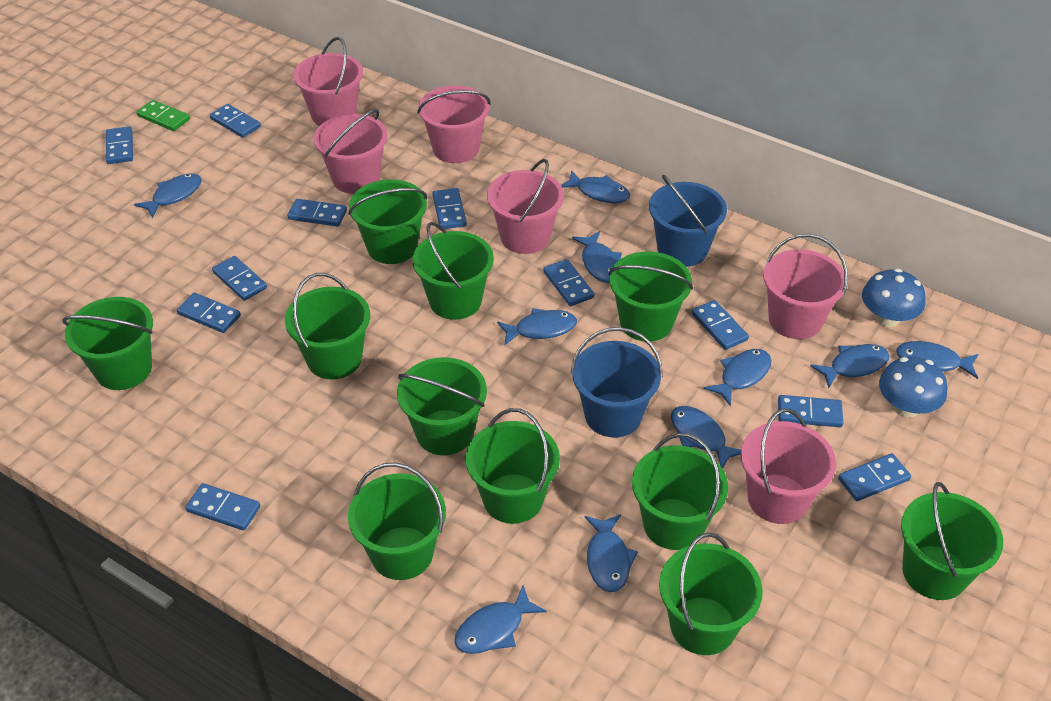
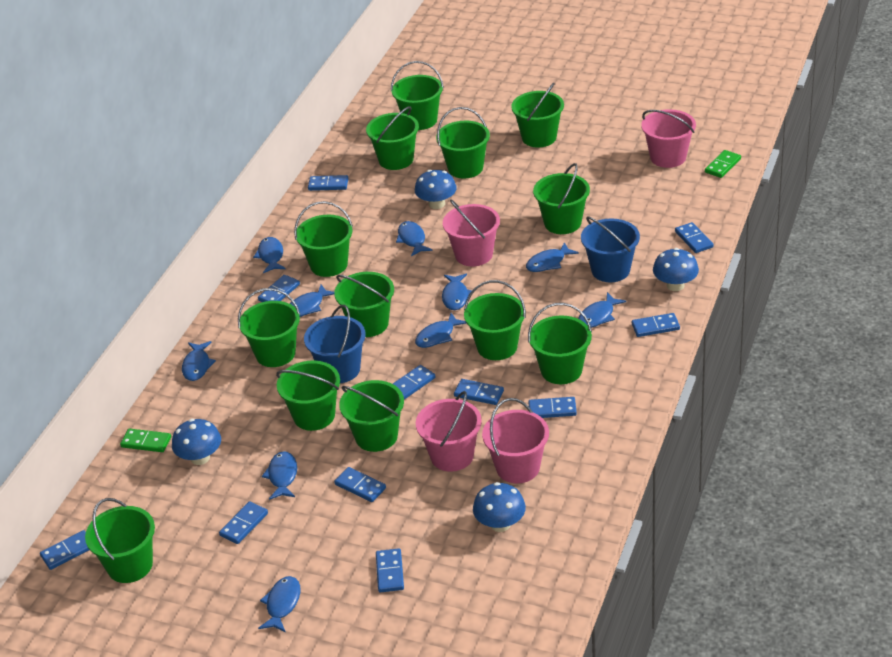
blue mushroom: 2 -> 4
green bucket: 11 -> 13
green domino: 1 -> 2
pink bucket: 6 -> 4

